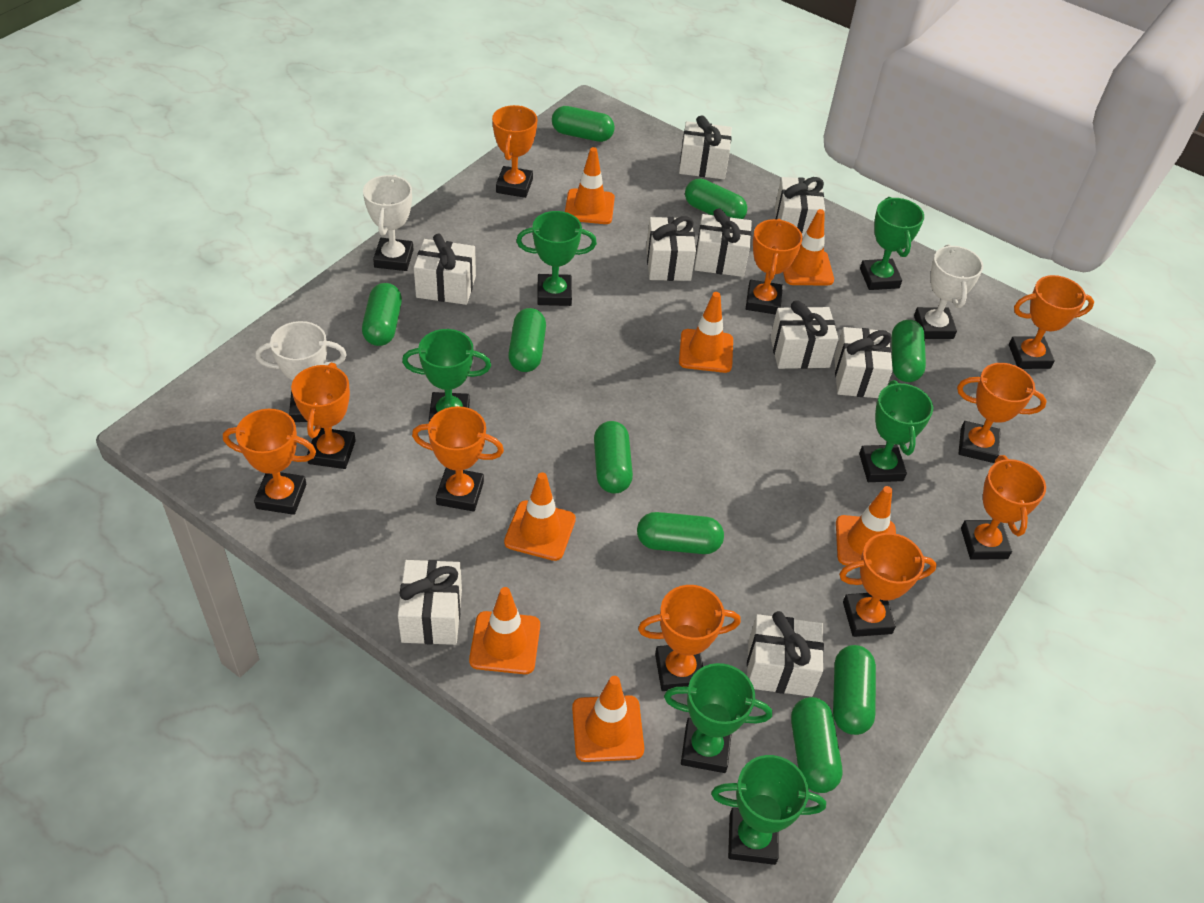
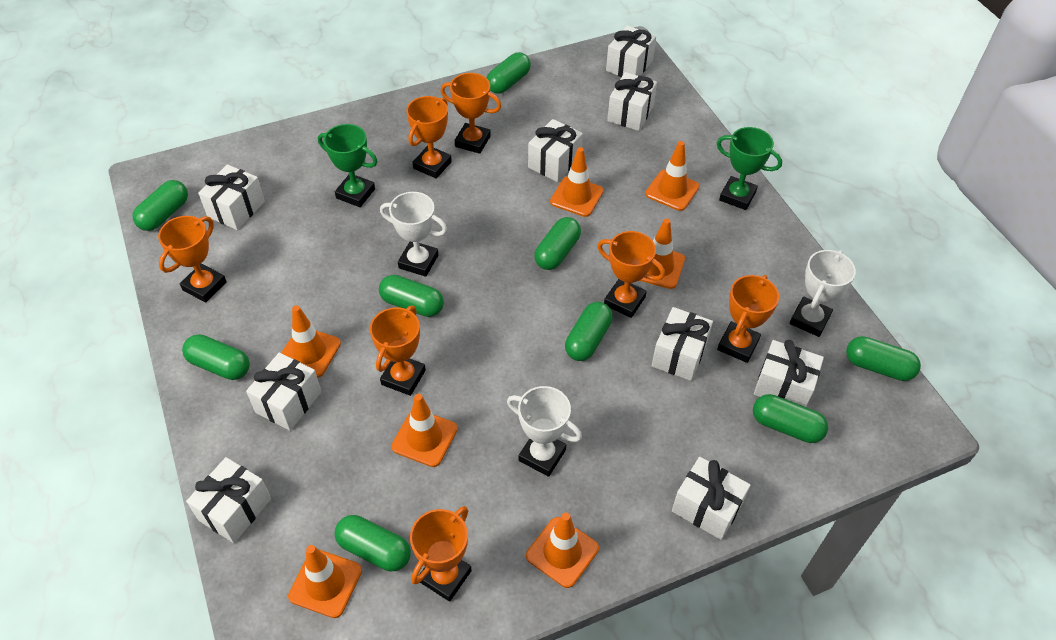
green trophy: 6 -> 2
orange trophy: 10 -> 7

